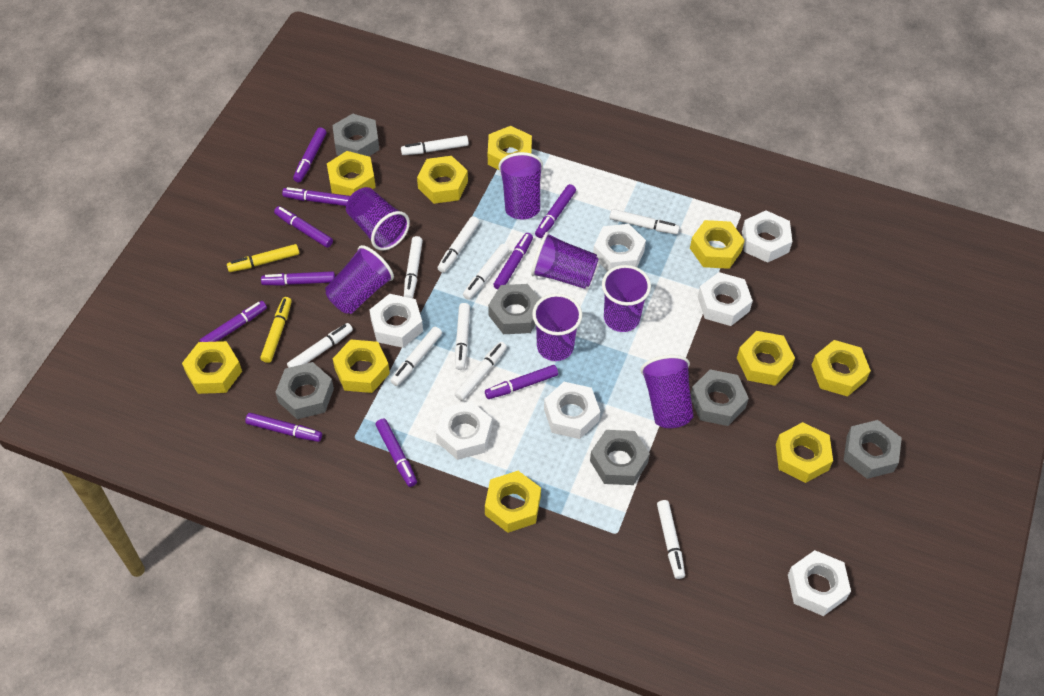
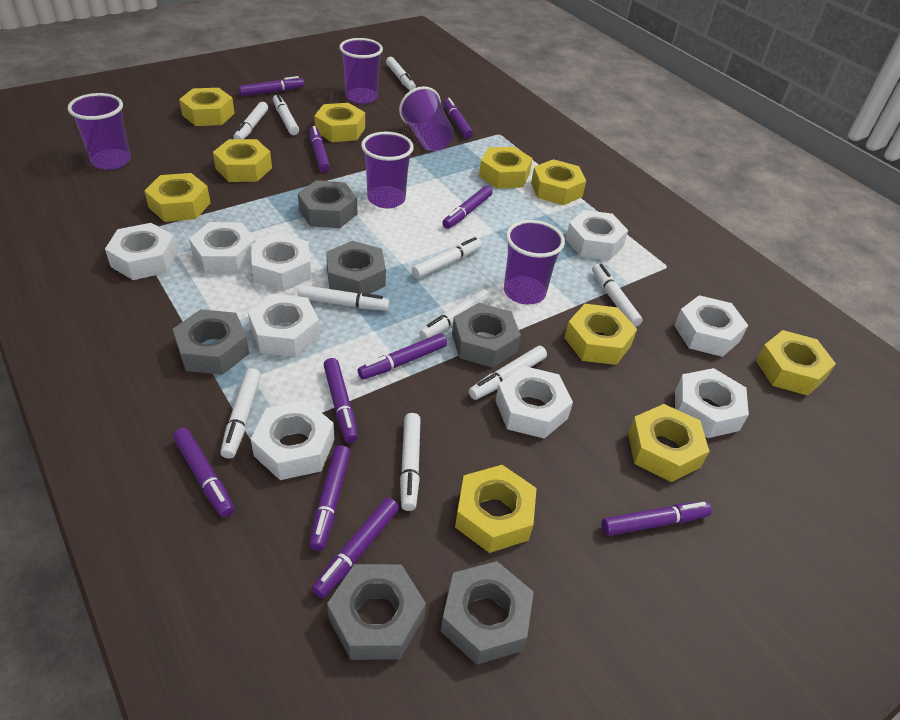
purple cup: 7 -> 5
white nut: 7 -> 9
yellow marker: 2 -> 0

